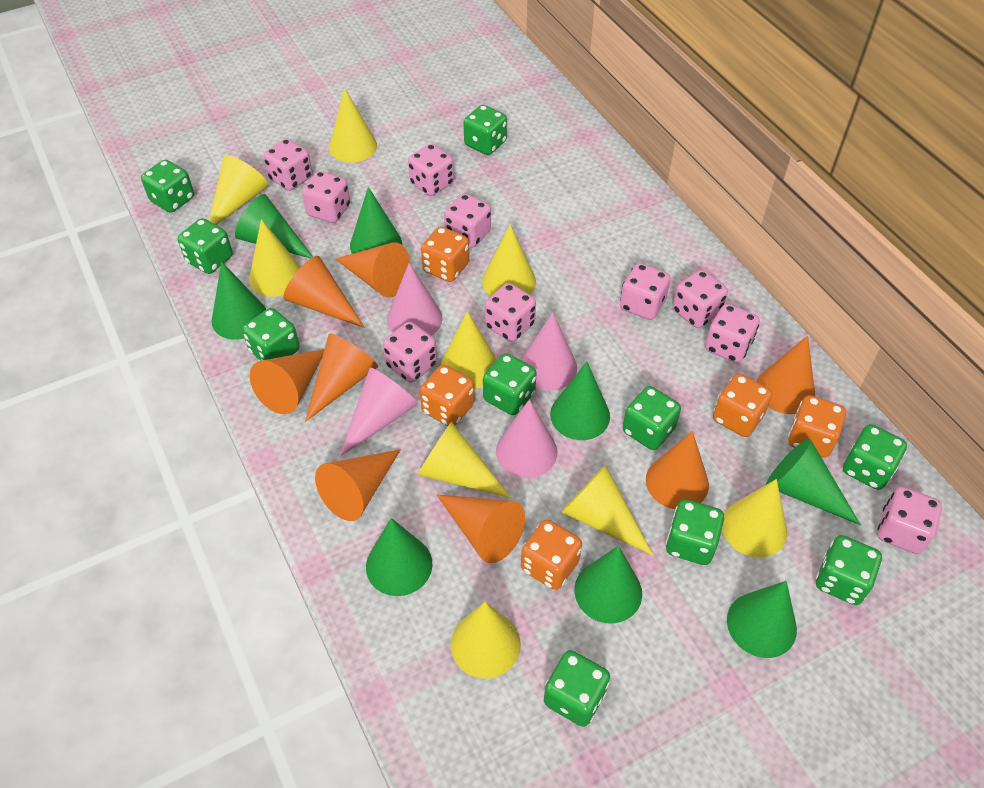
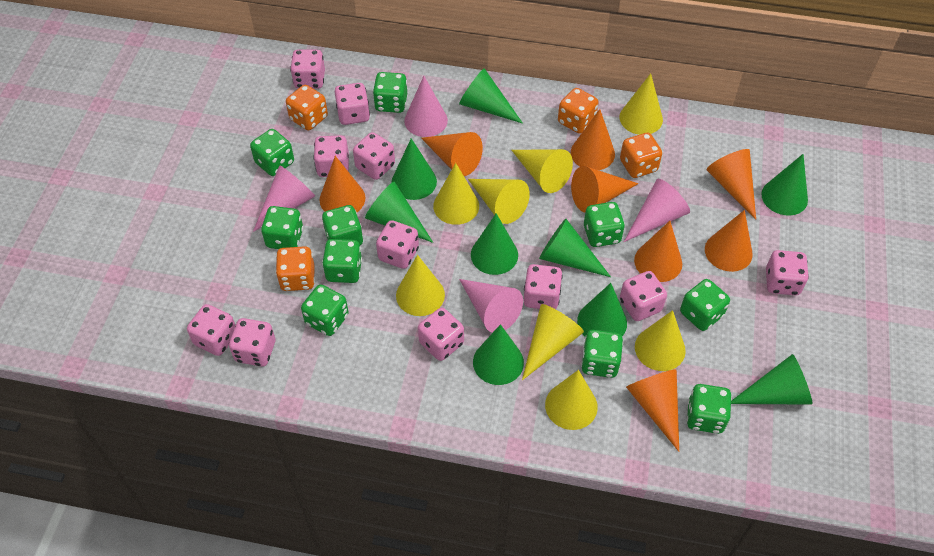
green cone: 8 -> 9
orange dice: 5 -> 4
pink dice: 10 -> 11
yellow cone: 9 -> 8

